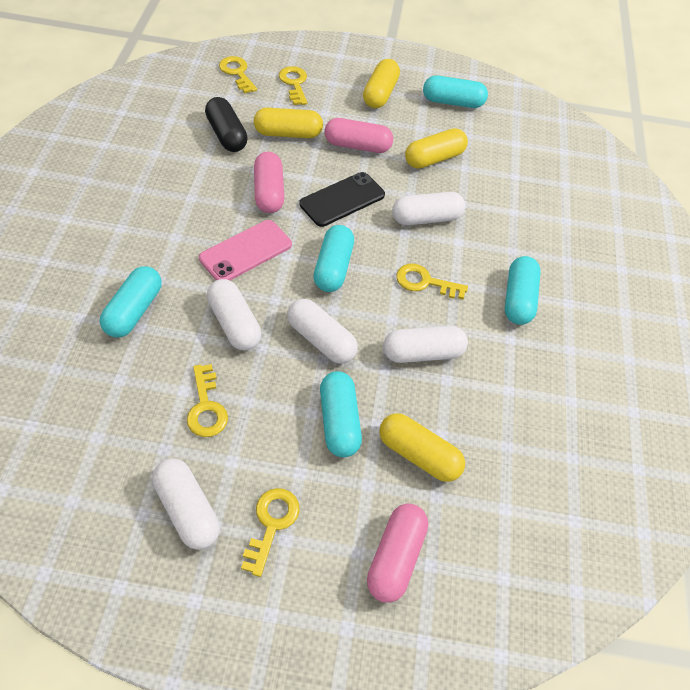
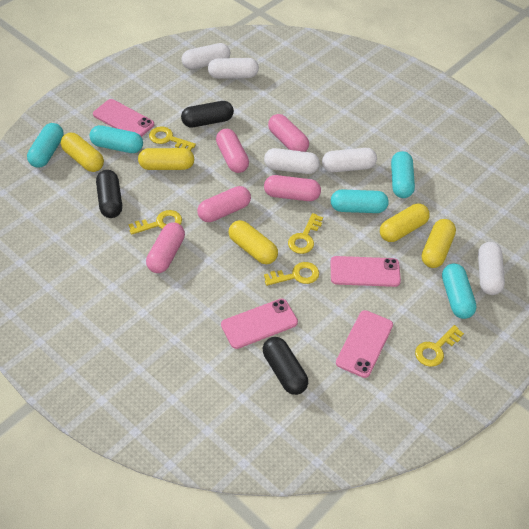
black capsule: 1 -> 3
black phone: 1 -> 0
pink capsule: 3 -> 5
pink phone: 1 -> 4
yellow capsule: 4 -> 5

